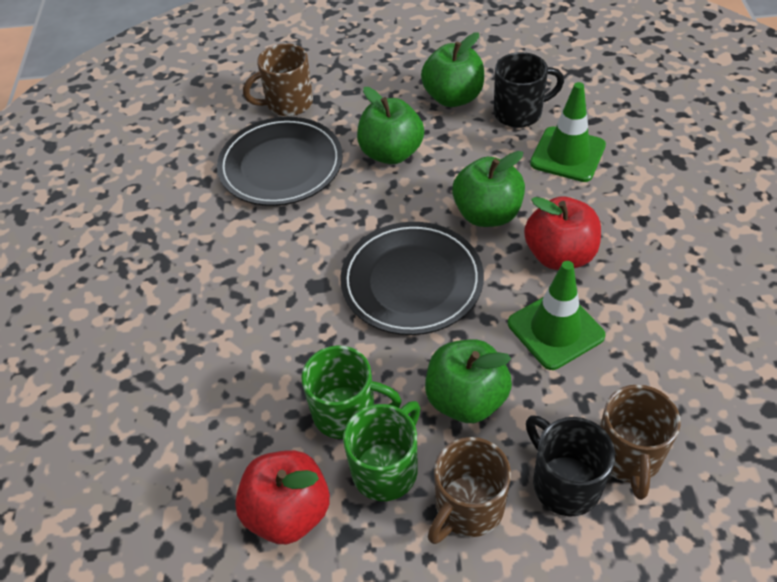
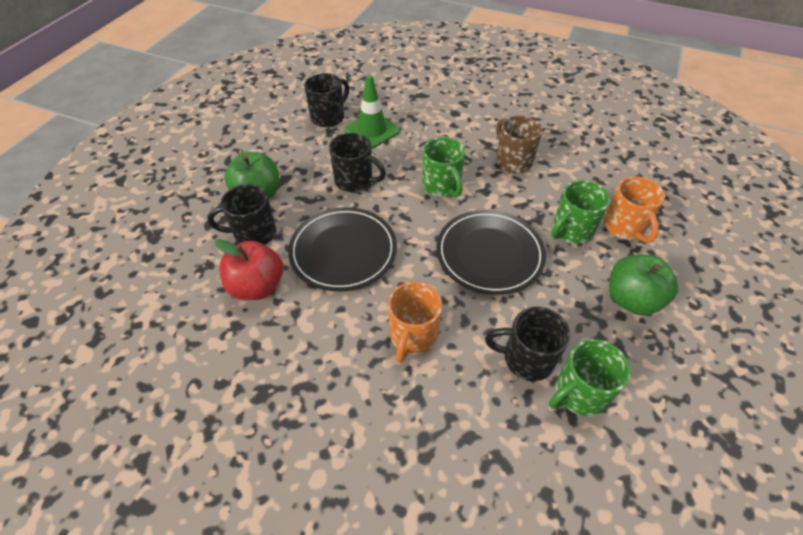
black mug: 2 -> 4
brown mug: 3 -> 1
green apple: 4 -> 2
green mug: 2 -> 3
green traffic cone: 2 -> 1
orange mug: 0 -> 2
red apple: 2 -> 1

